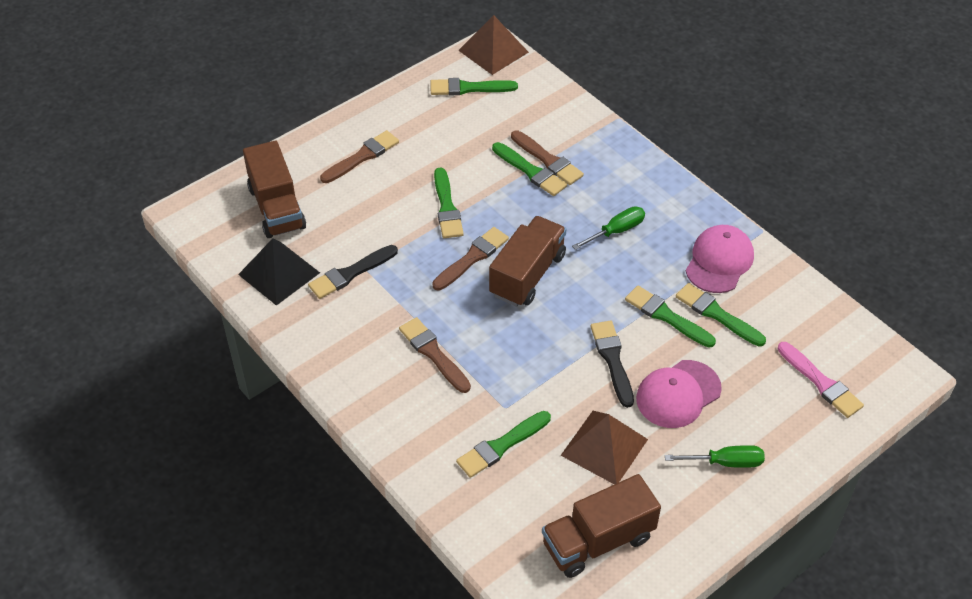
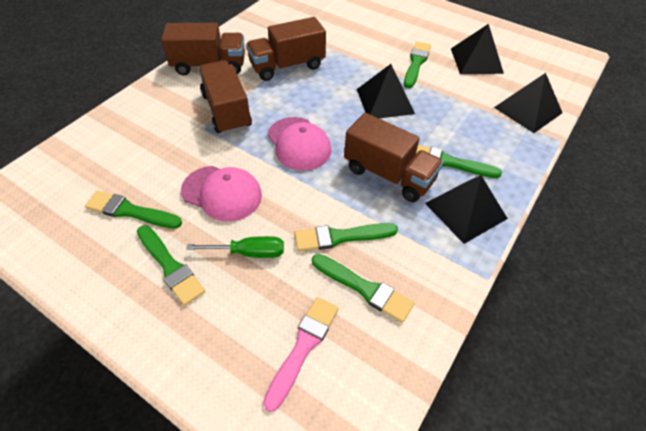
black brush: 2 -> 0
black pyramid: 1 -> 4
brown brush: 4 -> 0
brown pyramid: 2 -> 0
brown truck: 3 -> 4
green screwdriver: 2 -> 1

